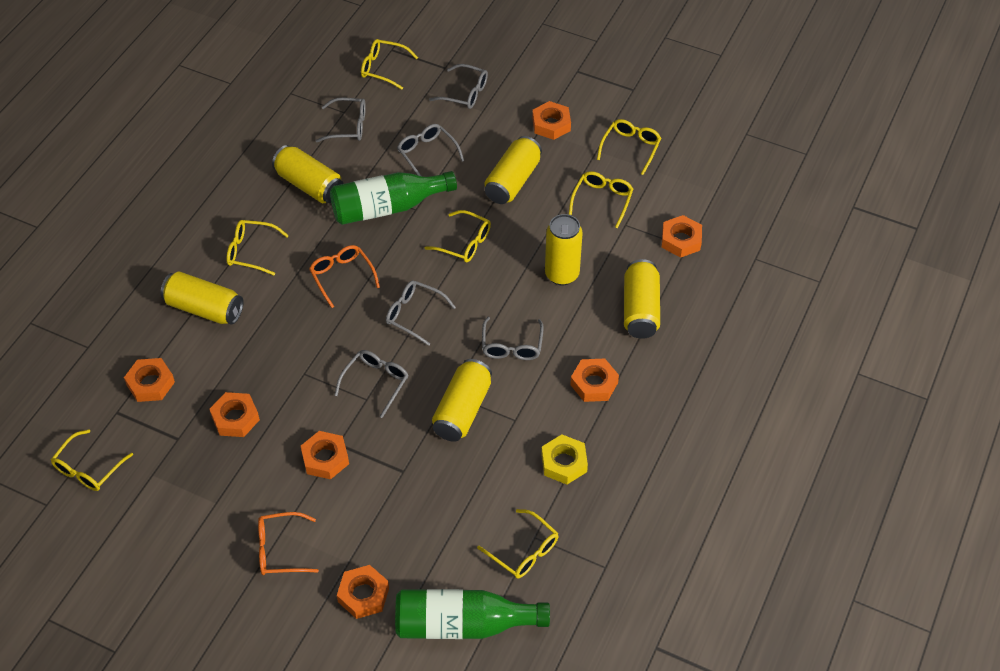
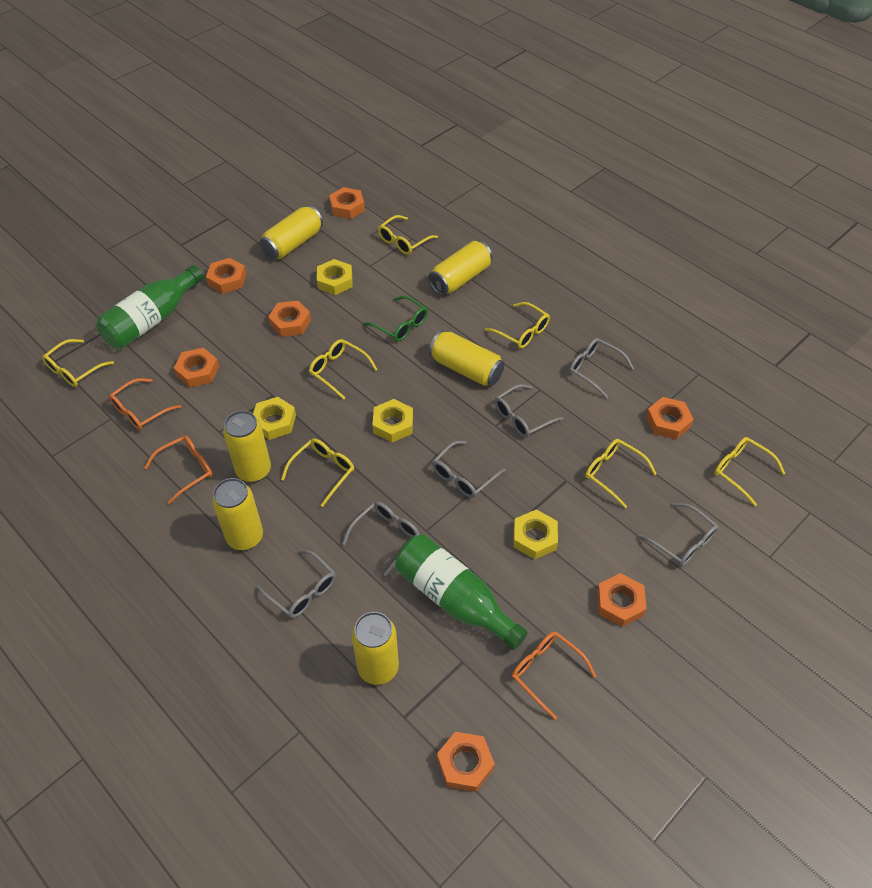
green glasses: 0 -> 1
orange glasses: 2 -> 3
yellow nut: 1 -> 4

